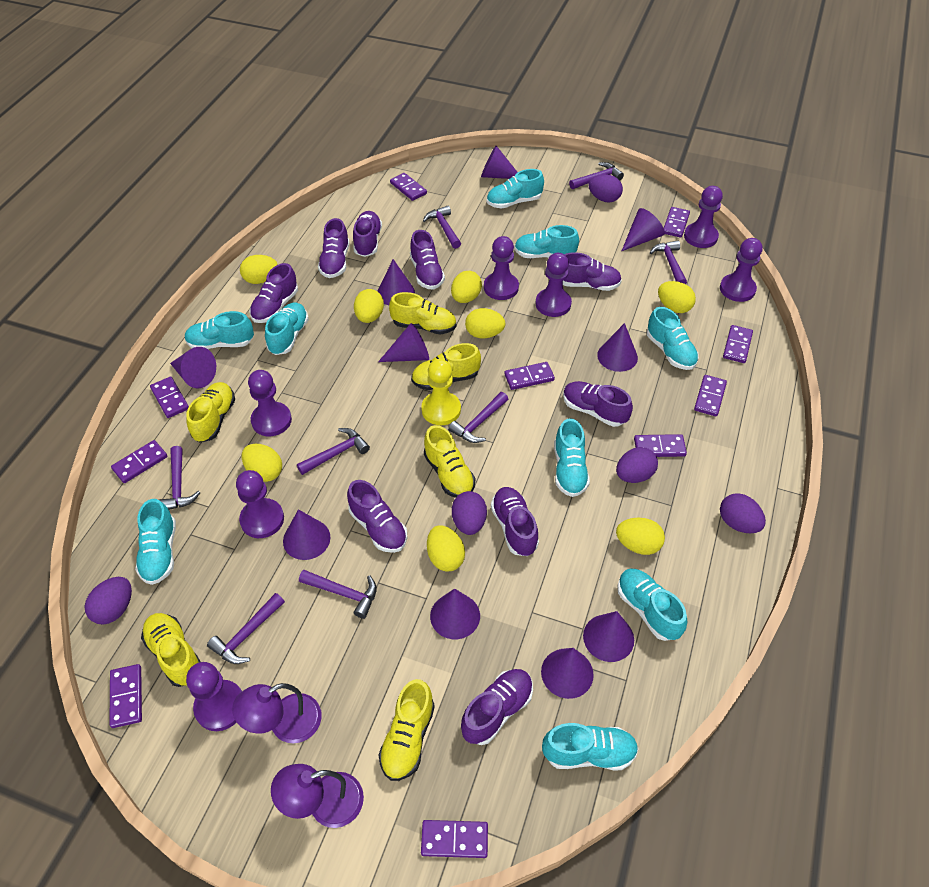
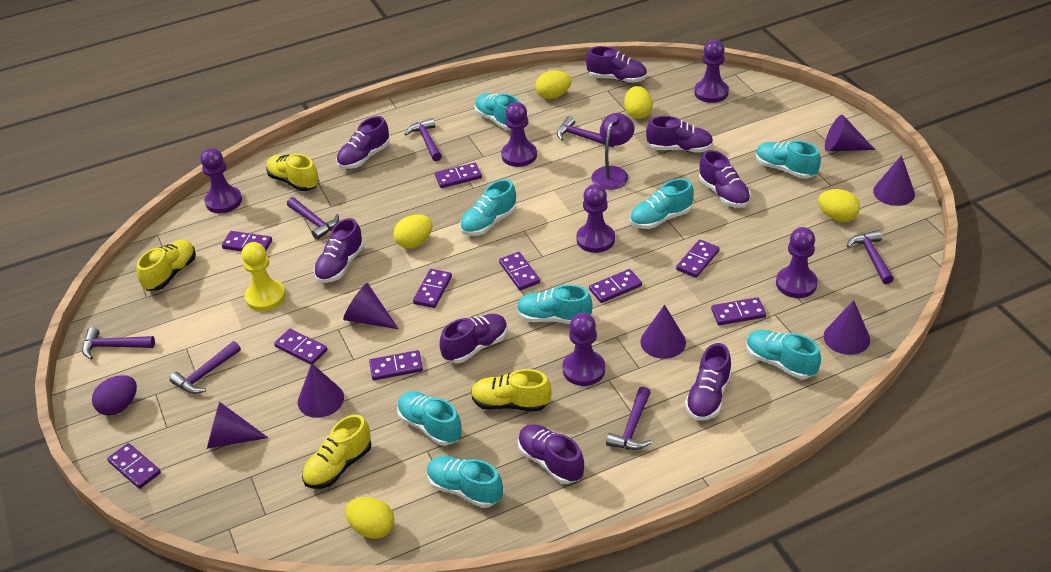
purple cone: 10 -> 7
purple egg: 5 -> 1
purple hammer: 8 -> 7
purple lamp: 2 -> 1
purple pawn: 7 -> 6
purple shoe: 9 -> 8
turquoise shoe: 9 -> 8
yellow egg: 8 -> 5
yellow shoe: 6 -> 4

